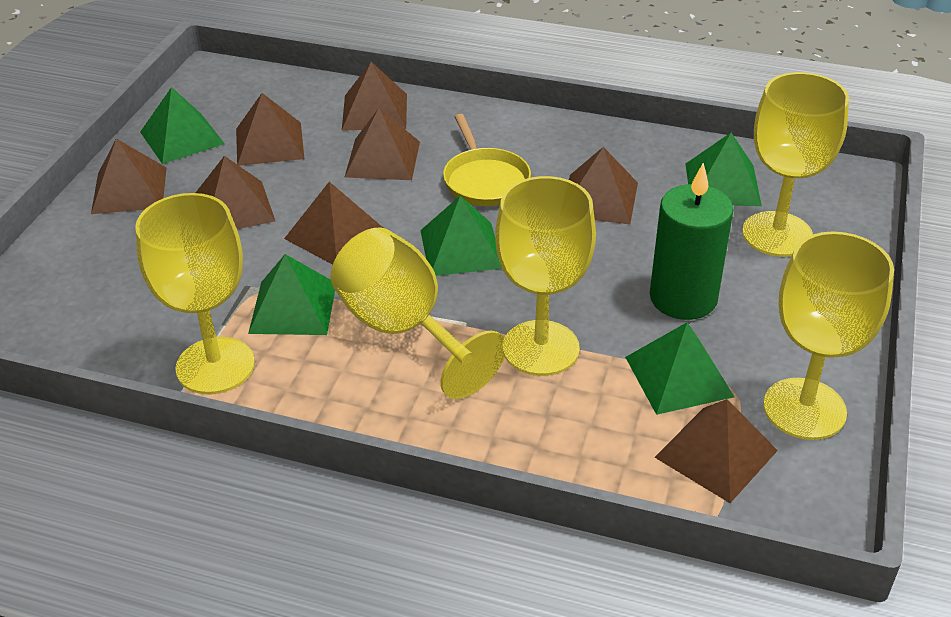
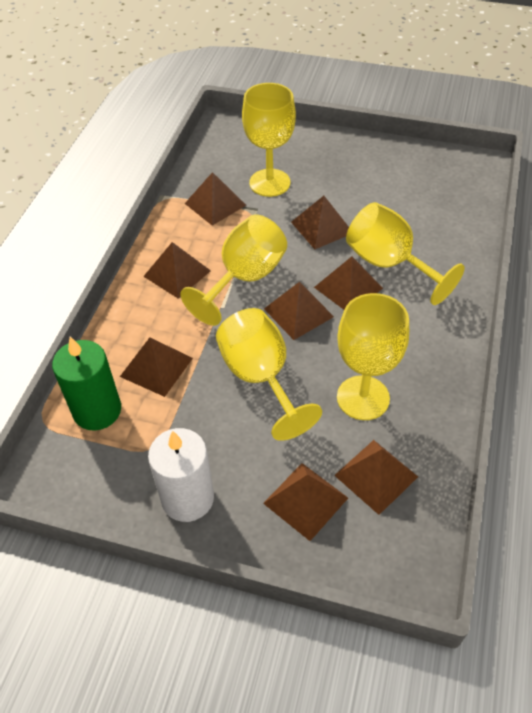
green pyramid: 5 -> 0
white candle: 0 -> 1
yellow pan: 1 -> 0

